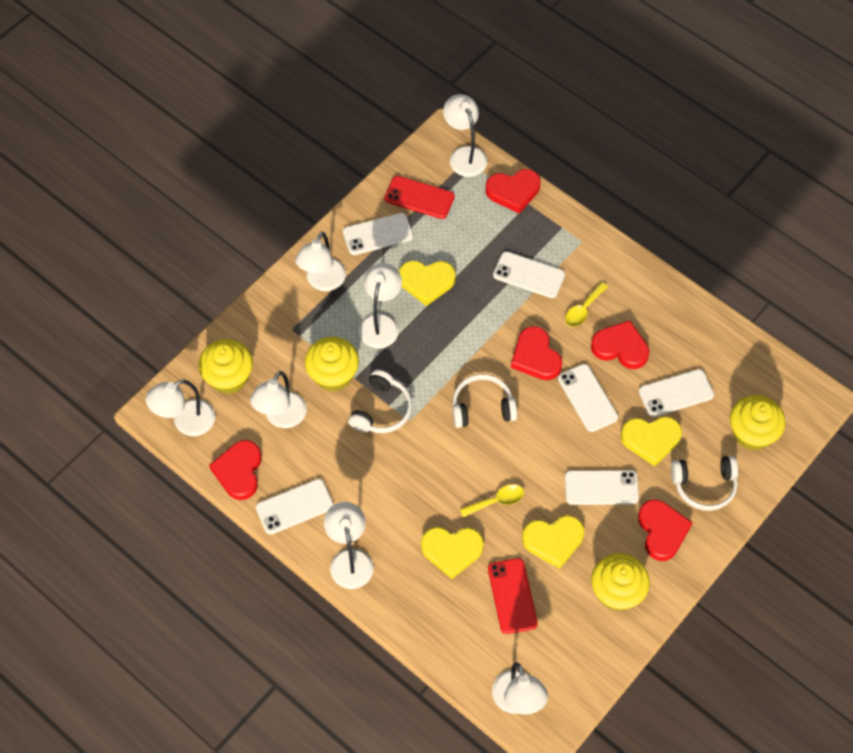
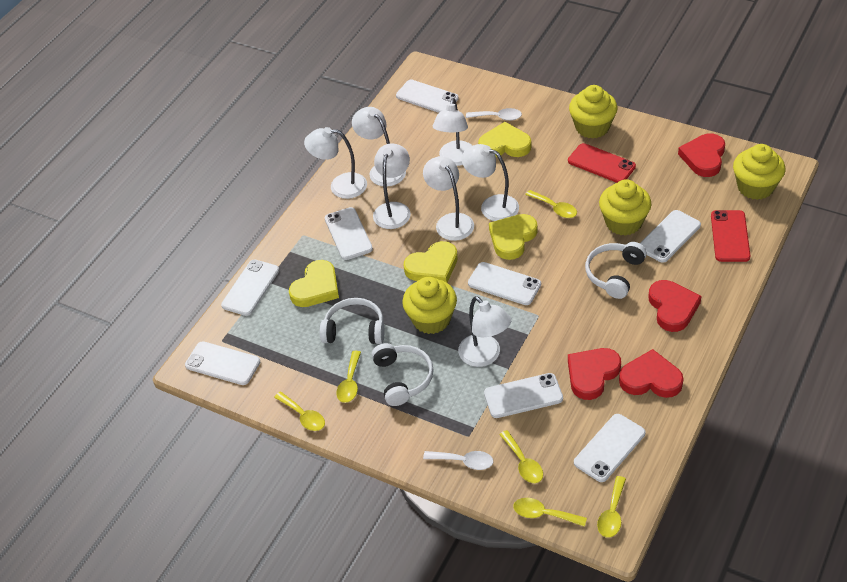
red heart: 5 -> 4
white phone: 6 -> 8
white spoon: 0 -> 2
yellow spoon: 2 -> 6

